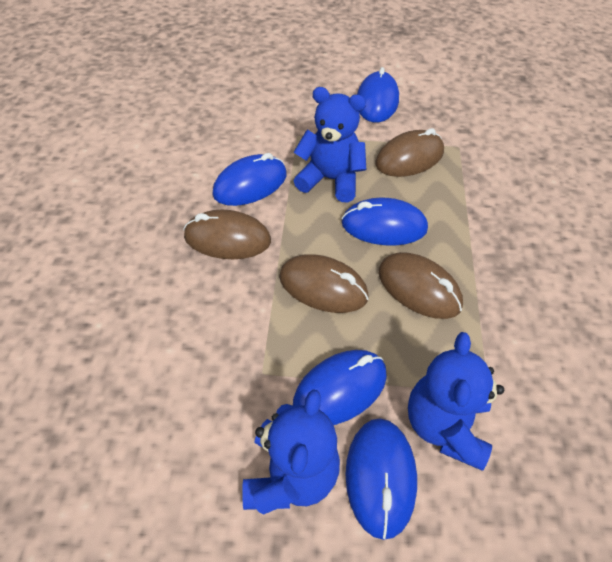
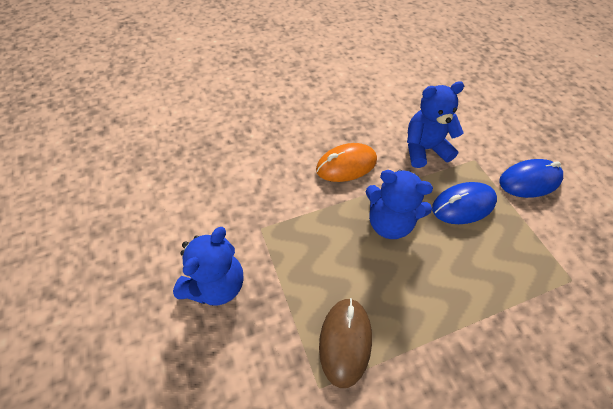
blue mouse: 5 -> 2
brown mouse: 4 -> 1
orange mouse: 0 -> 1

